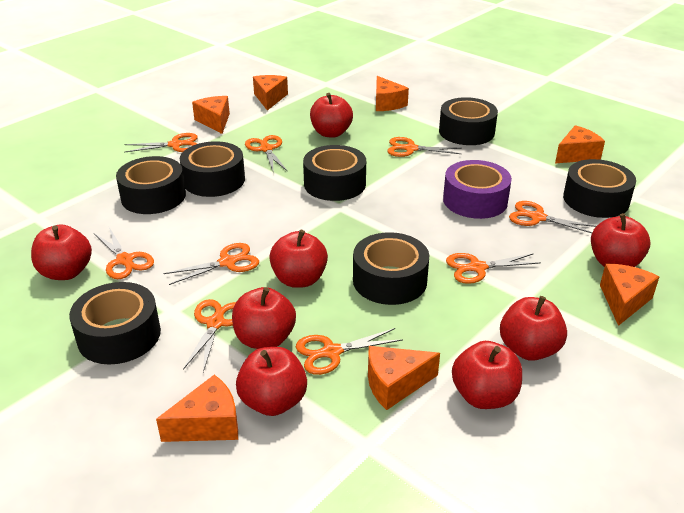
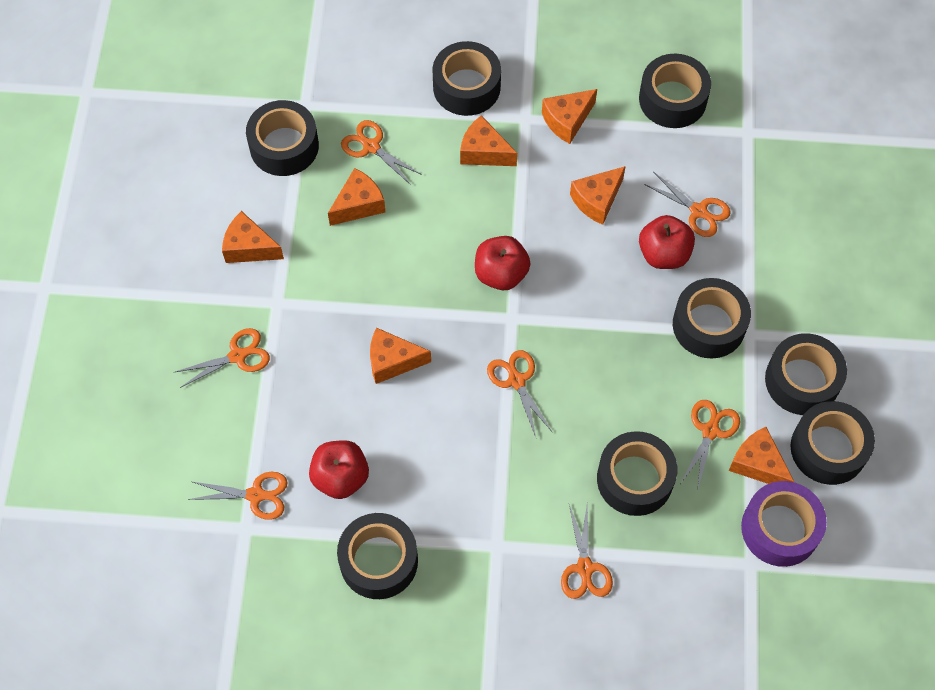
black tape: 7 -> 8
orange scissors: 9 -> 7
red apple: 8 -> 3

